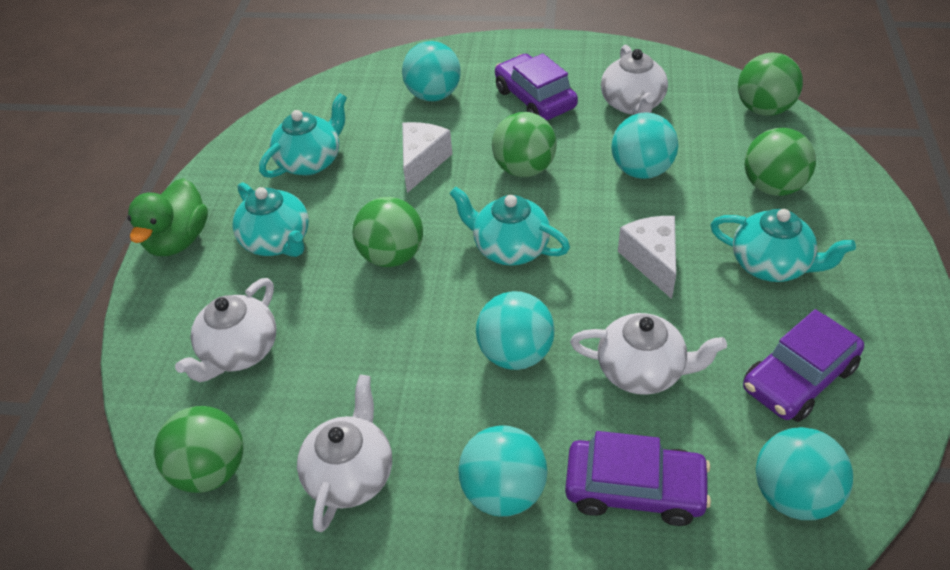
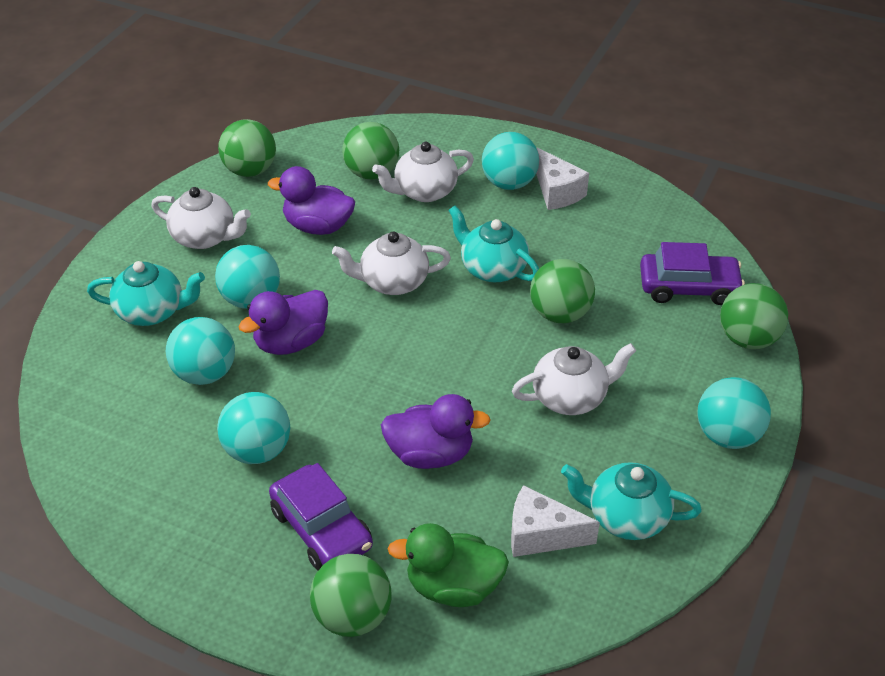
purple car: 3 -> 2
purple duck: 0 -> 3
turquoise teapot: 4 -> 3

